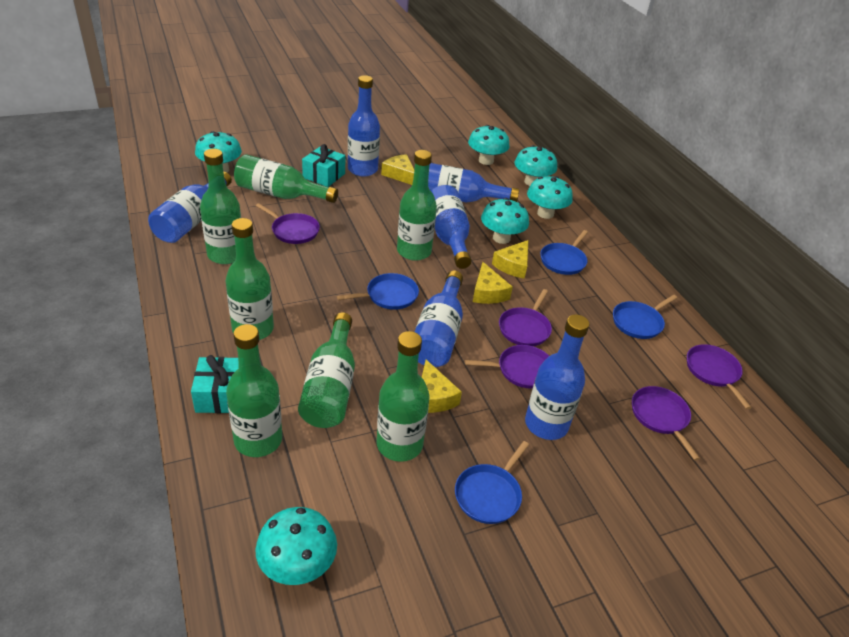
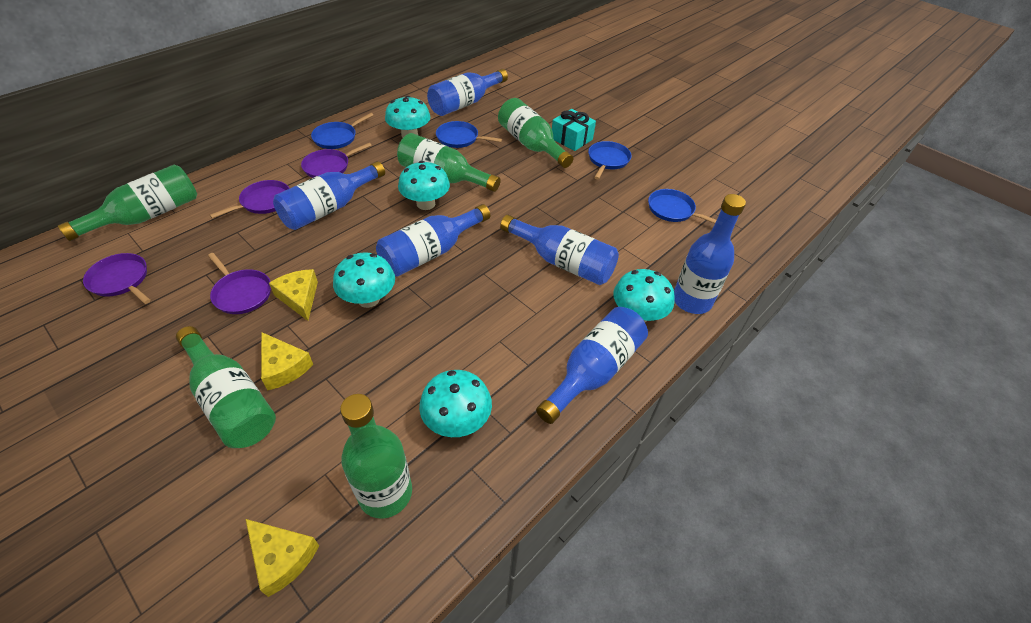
green bottle: 7 -> 5
purple pan: 5 -> 4
turquoise gift: 2 -> 1
turquoise mushroom: 6 -> 5
yellow cheese: 4 -> 3

